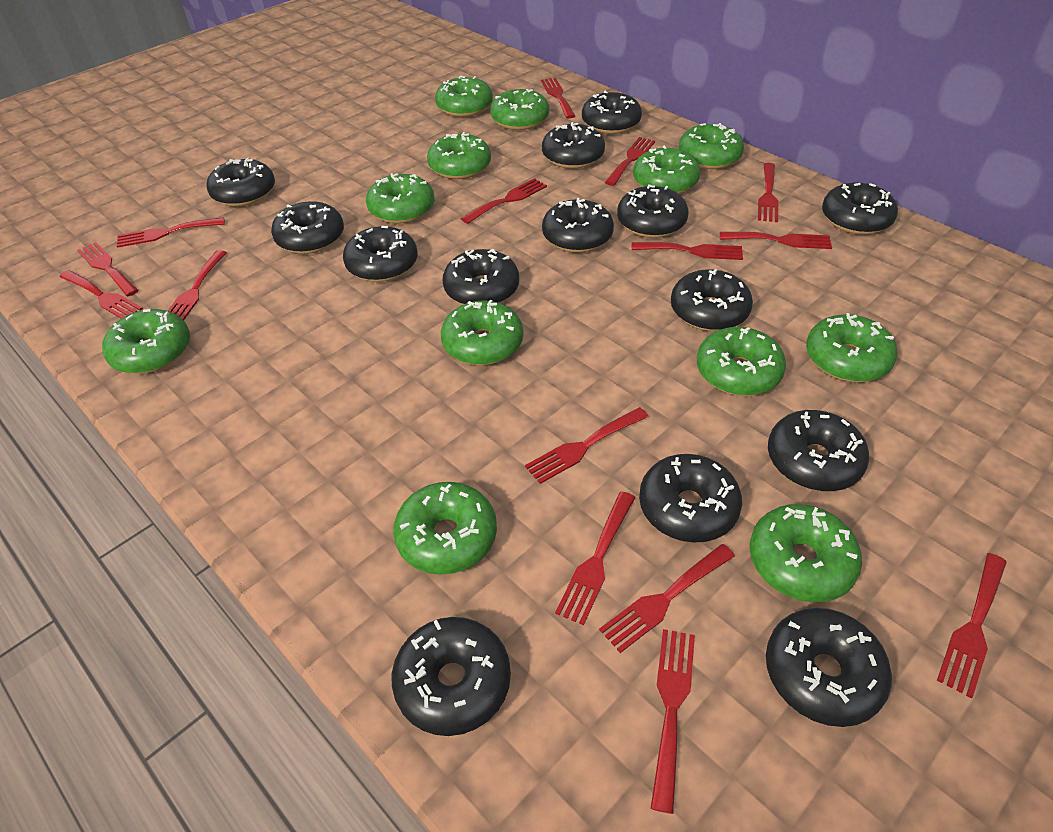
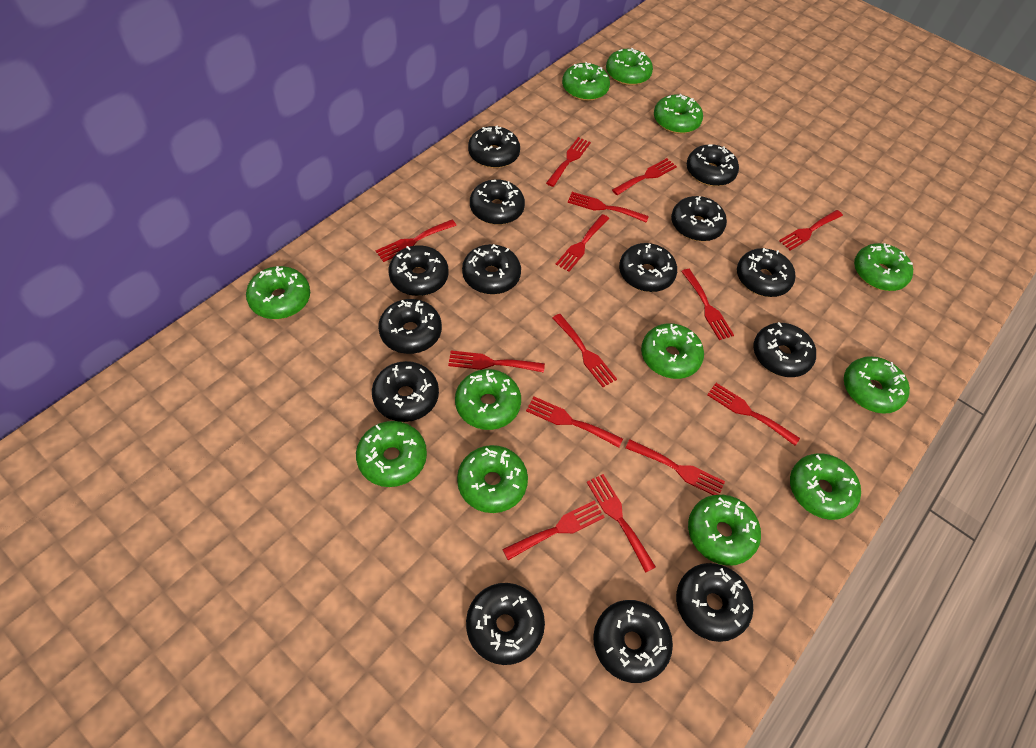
red fork: 15 -> 14

